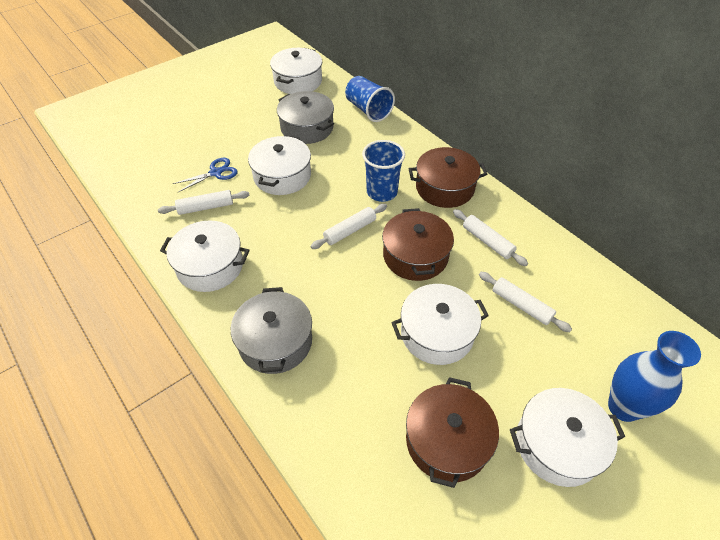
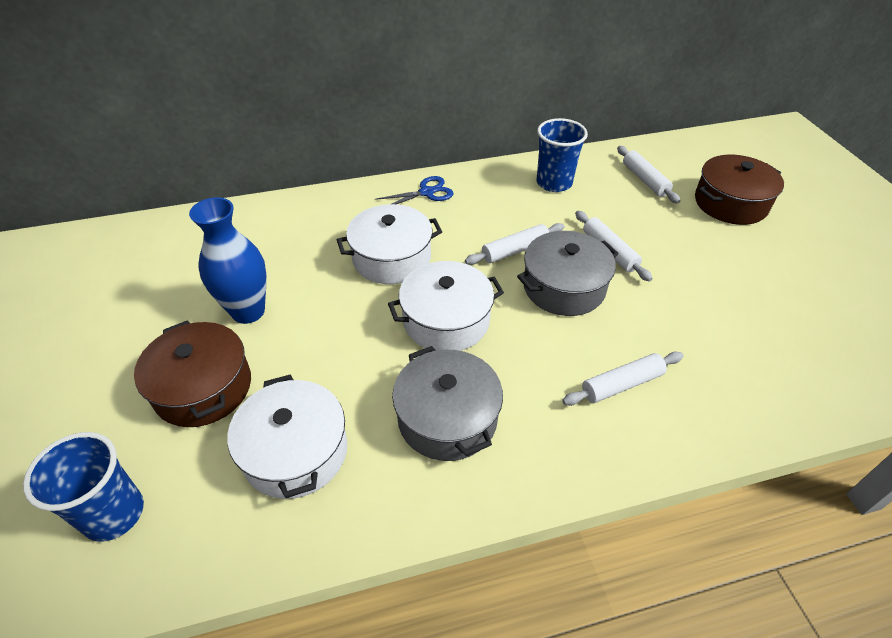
brown pot: 3 -> 2
white pot: 5 -> 3

